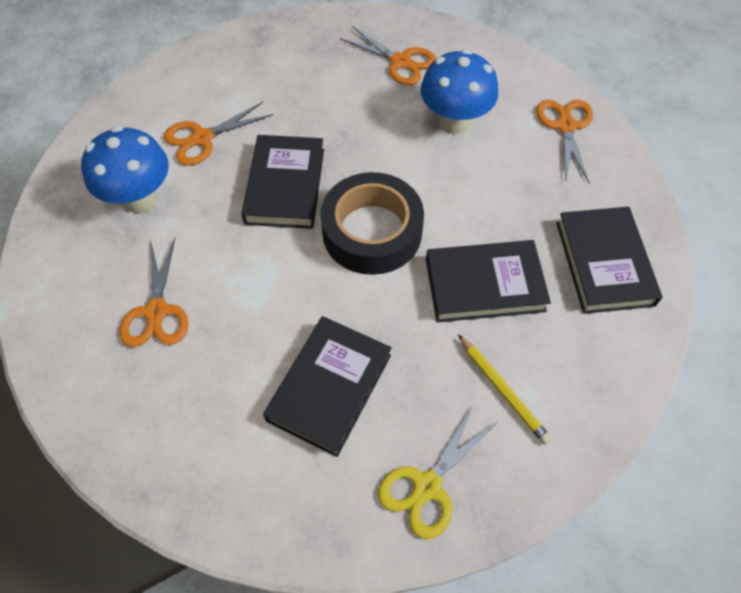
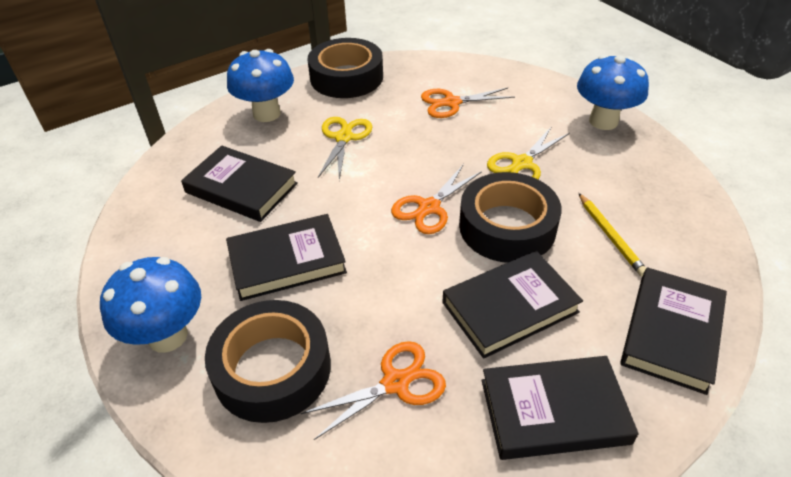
black book: 4 -> 5
black tape: 1 -> 3
blue mushroom: 2 -> 3
orange scissors: 4 -> 3
yellow scissors: 1 -> 2

